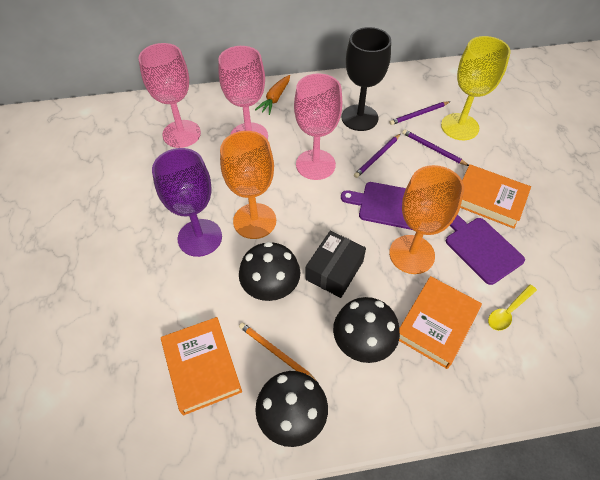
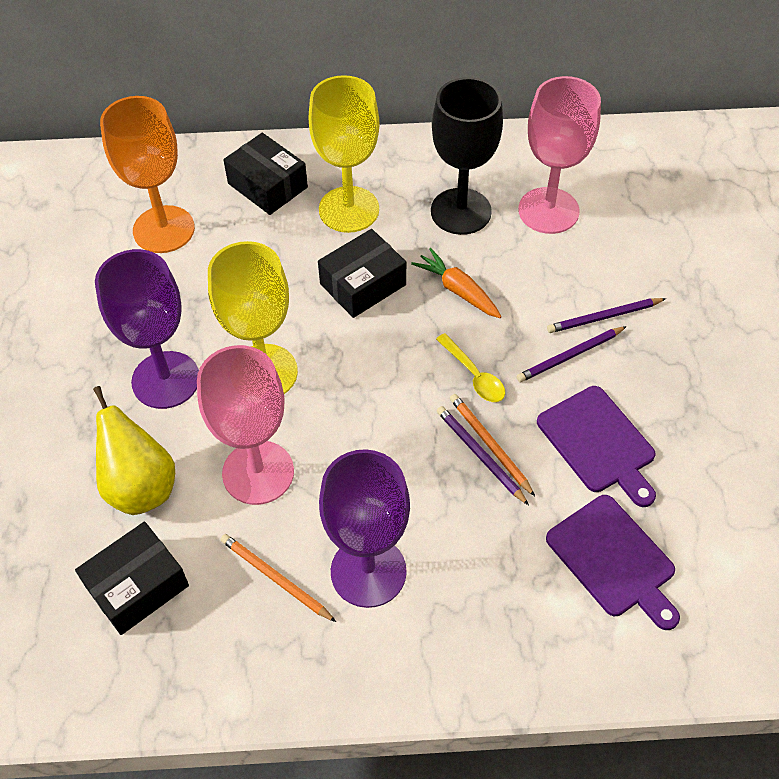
black box: 1 -> 3
black mushroom: 3 -> 0
orange book: 3 -> 0
orange goblet: 2 -> 1
orange pencil: 1 -> 2
pink goblet: 3 -> 2
purple goblet: 1 -> 2
yellow goblet: 1 -> 2
yellow pear: 0 -> 1

